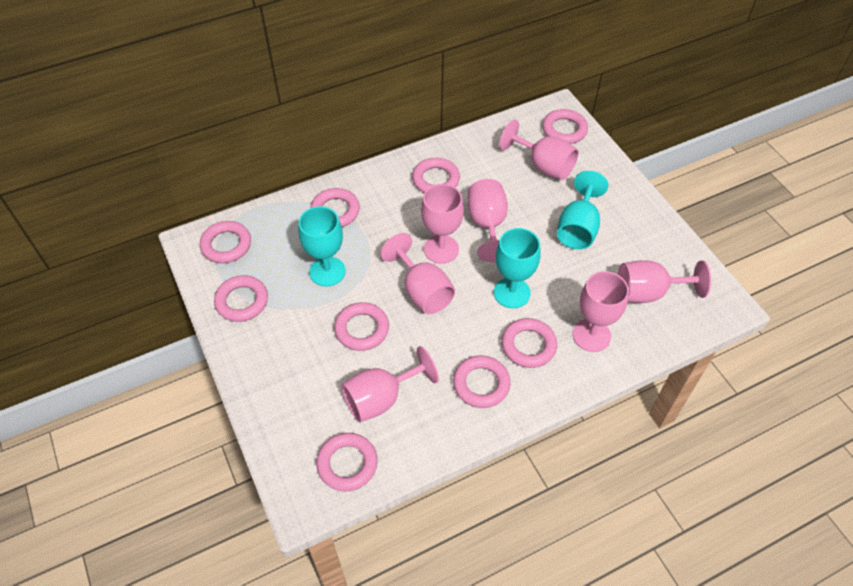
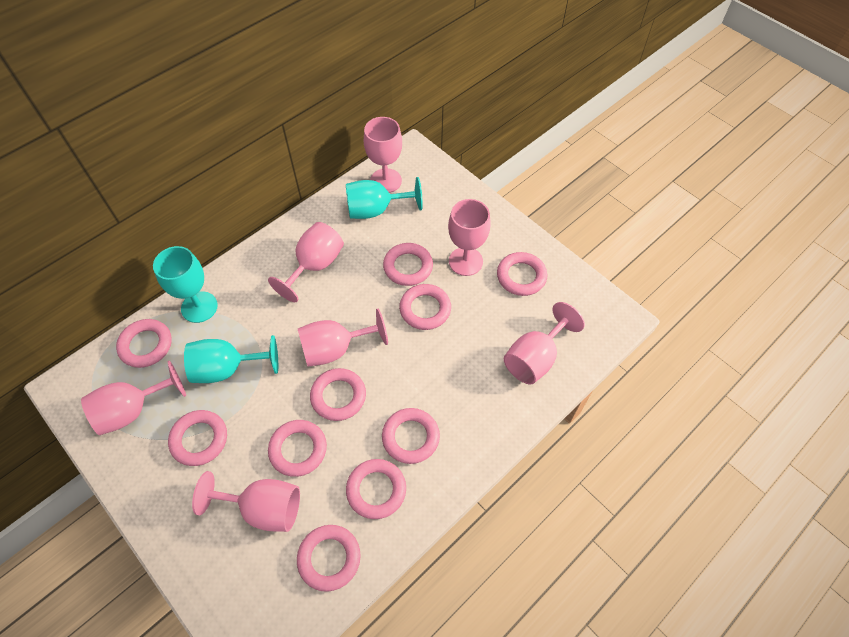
pink ring: 9 -> 10

